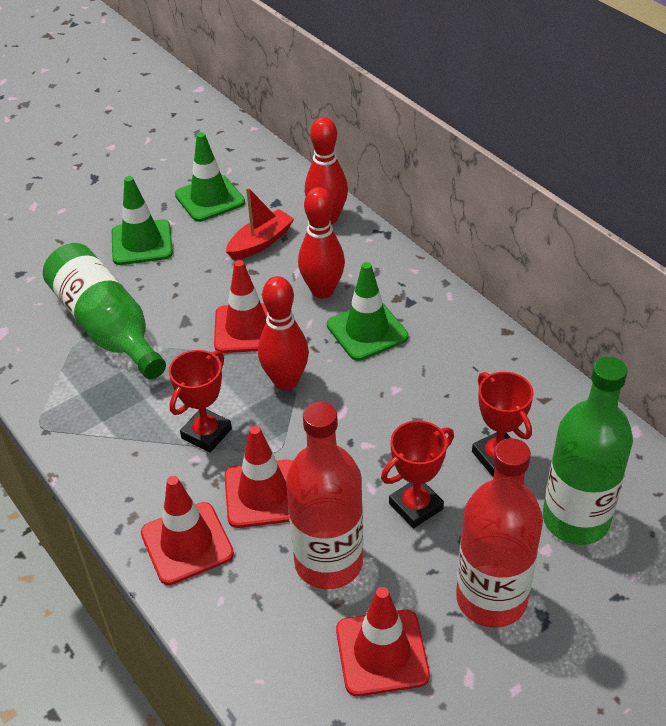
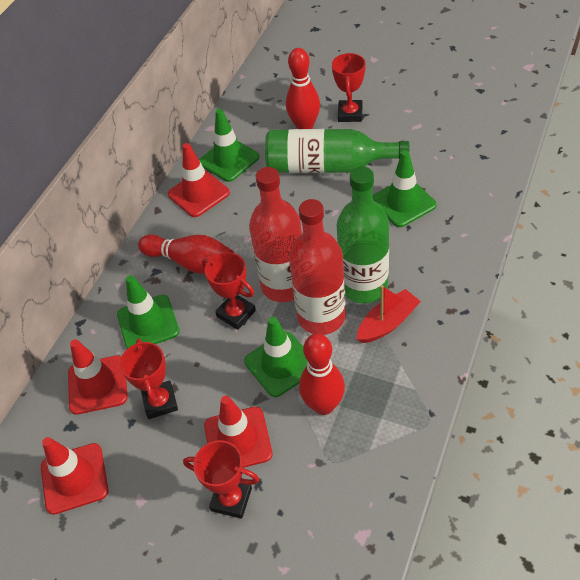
green traffic cone: 3 -> 4
red trophy: 3 -> 4

